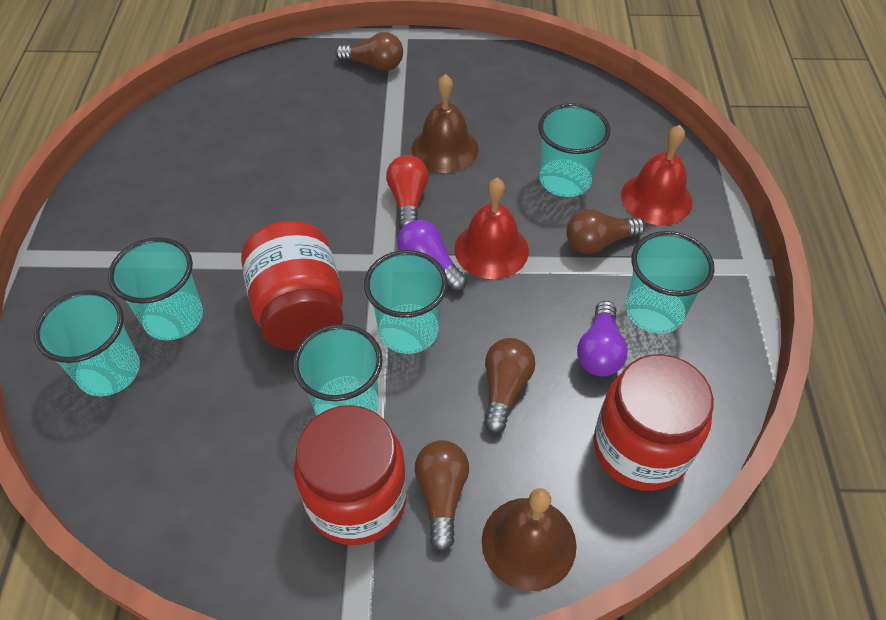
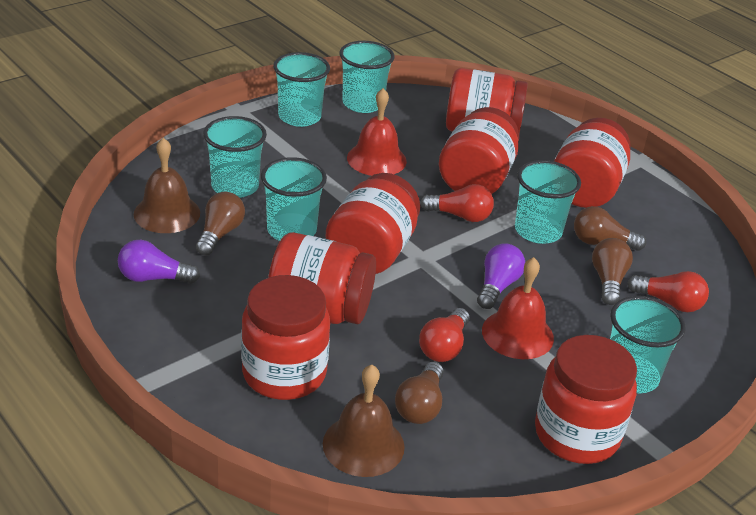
red jar: 3 -> 7
red light bulb: 1 -> 3

